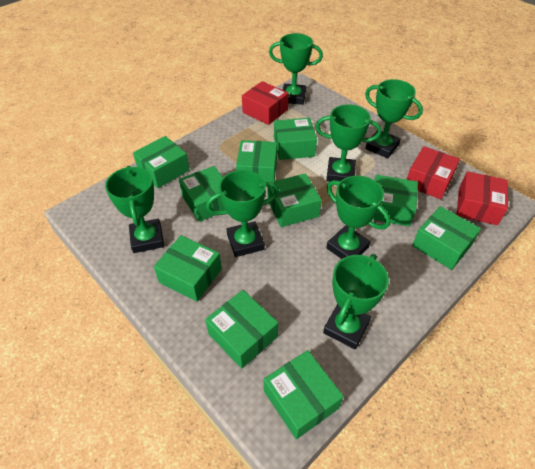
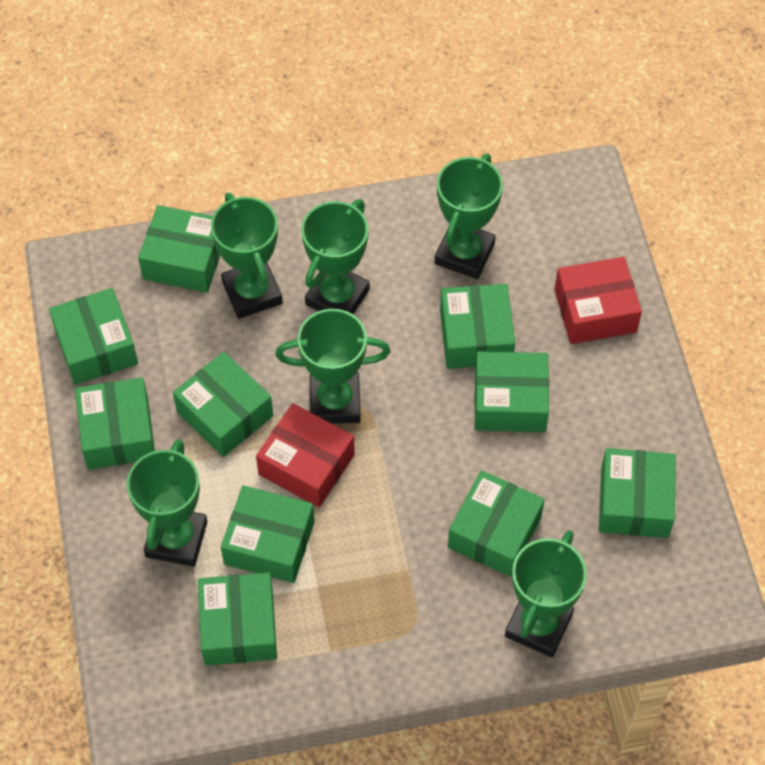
green trophy: 7 -> 6
red box: 3 -> 2

